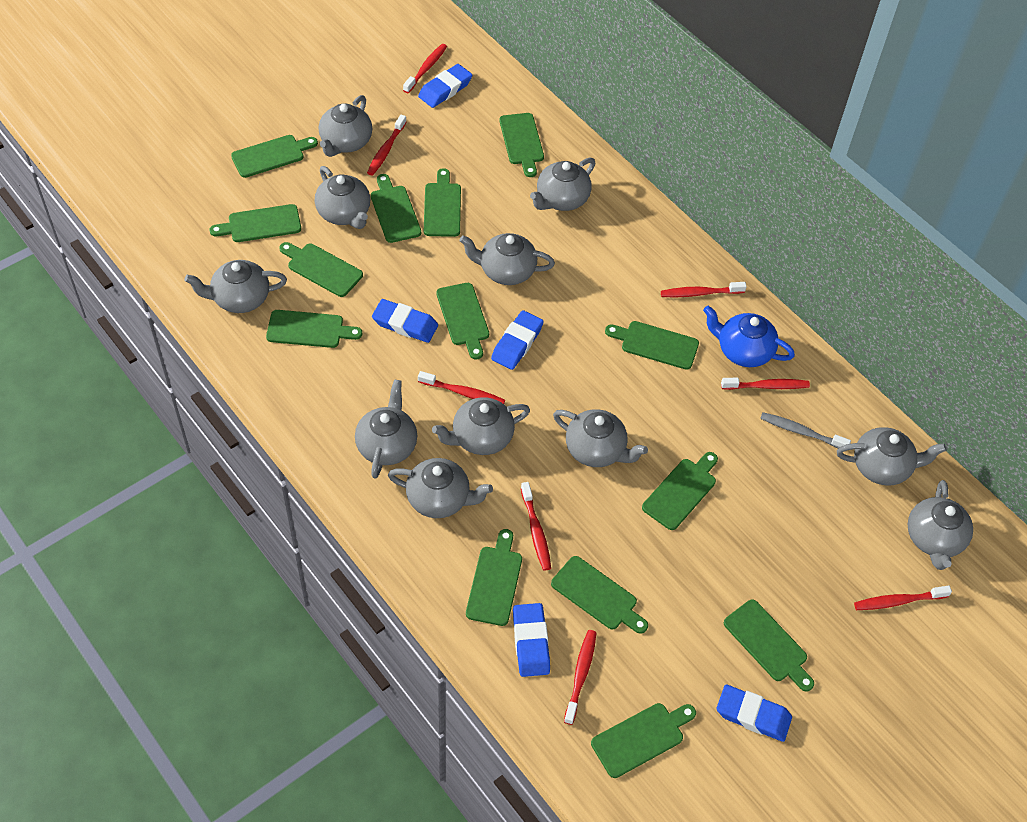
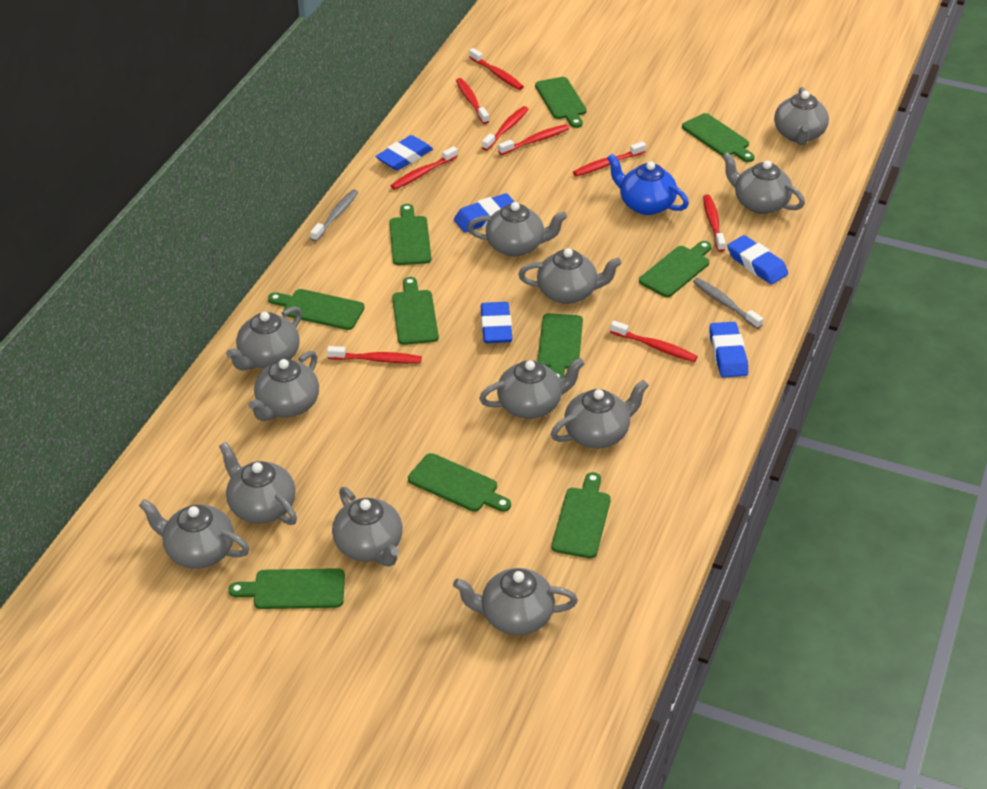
green cutting board: 14 -> 10
grey teapot: 11 -> 12
grey toothbrush: 1 -> 2
red toothbrush: 8 -> 9

